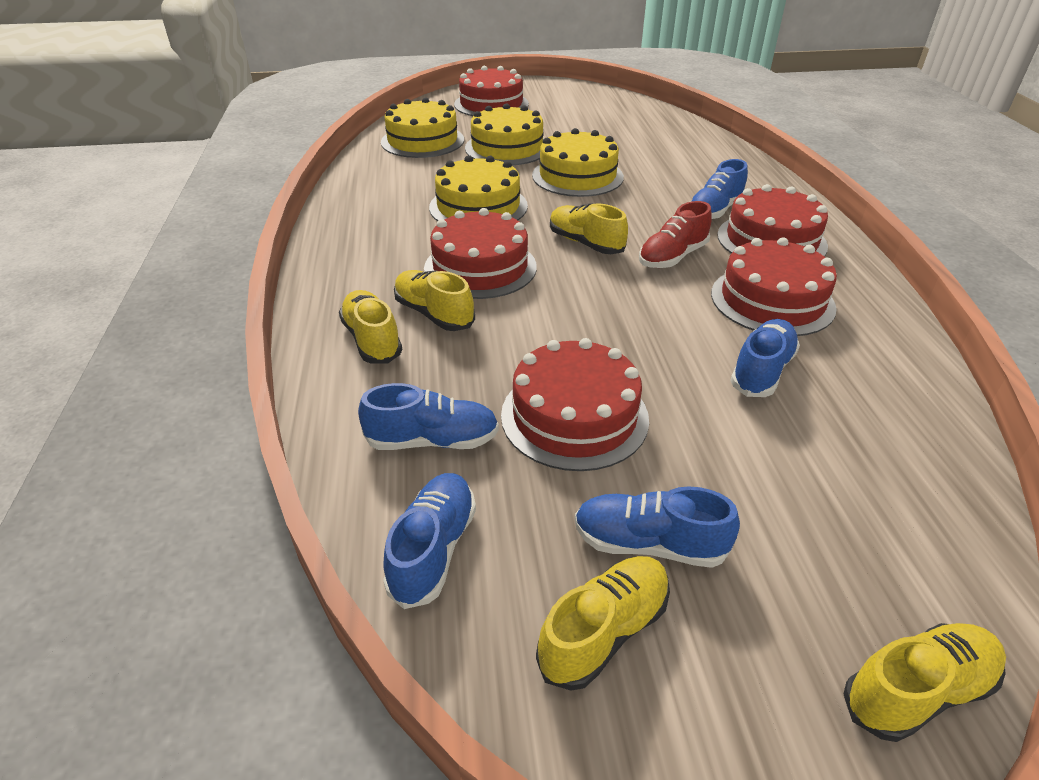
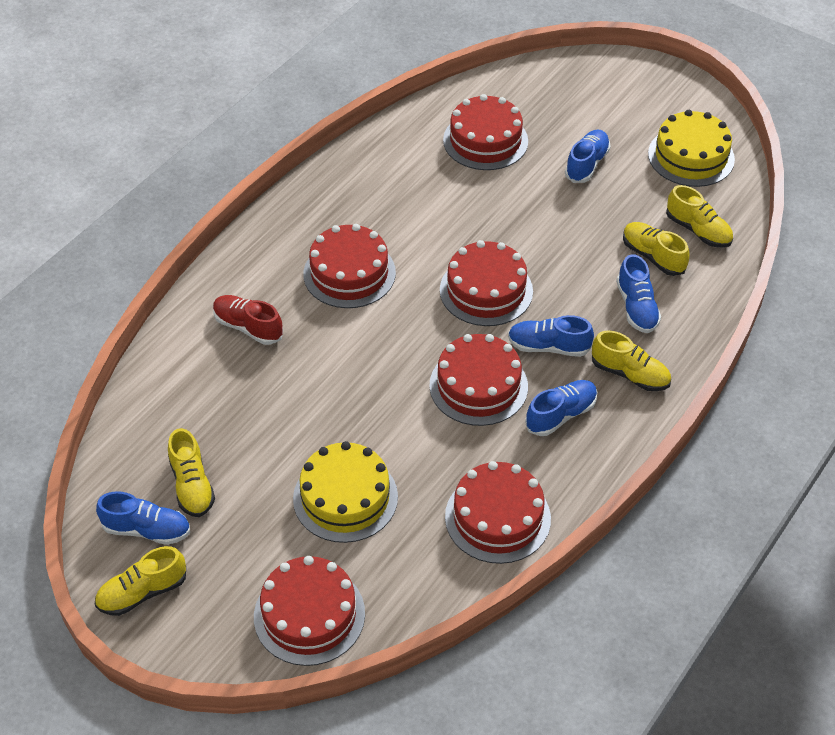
red cake: 5 -> 6
yellow cake: 4 -> 2

